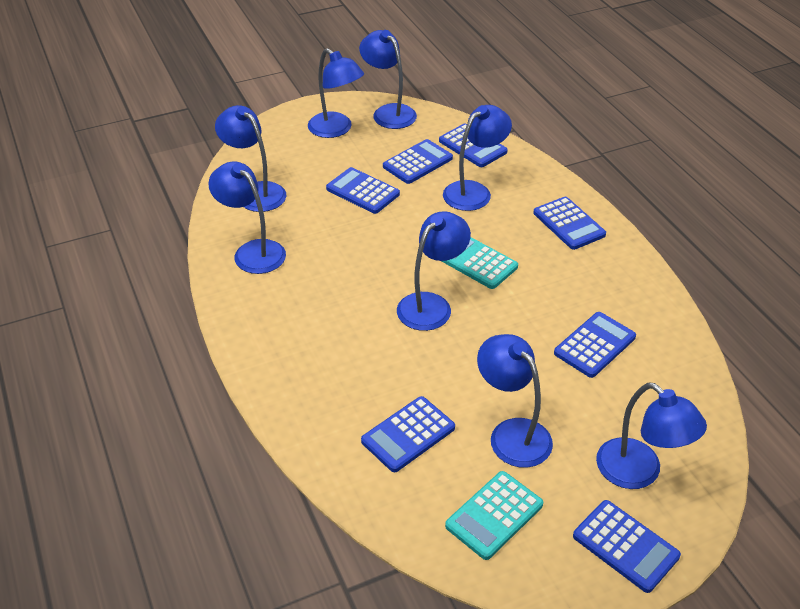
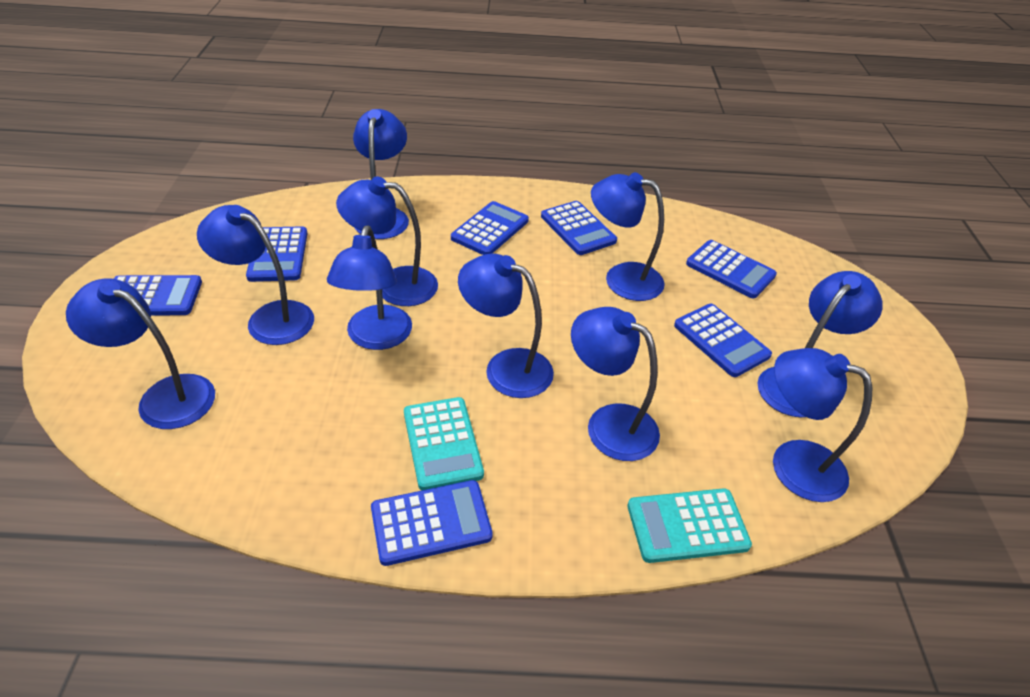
blue lamp: 8 -> 10

